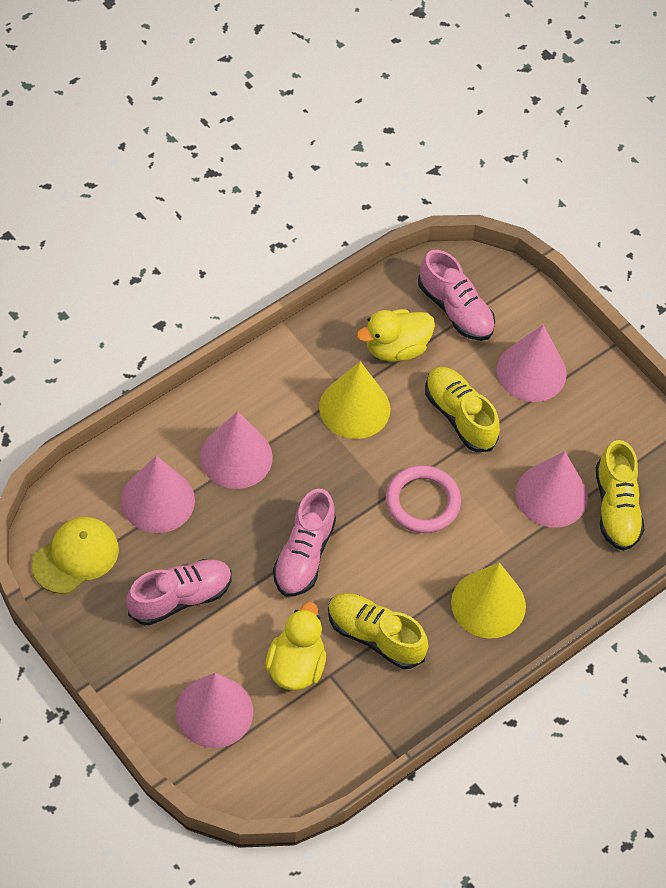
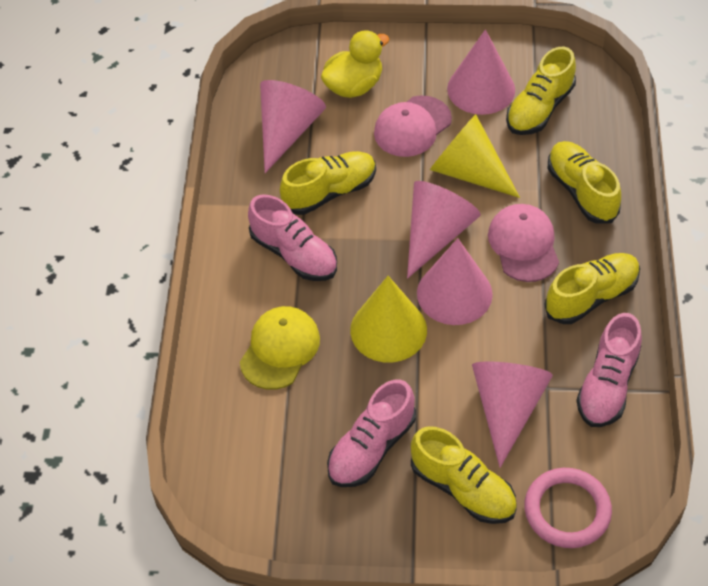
pink cap: 0 -> 2
yellow duck: 2 -> 1
yellow shoe: 3 -> 5

